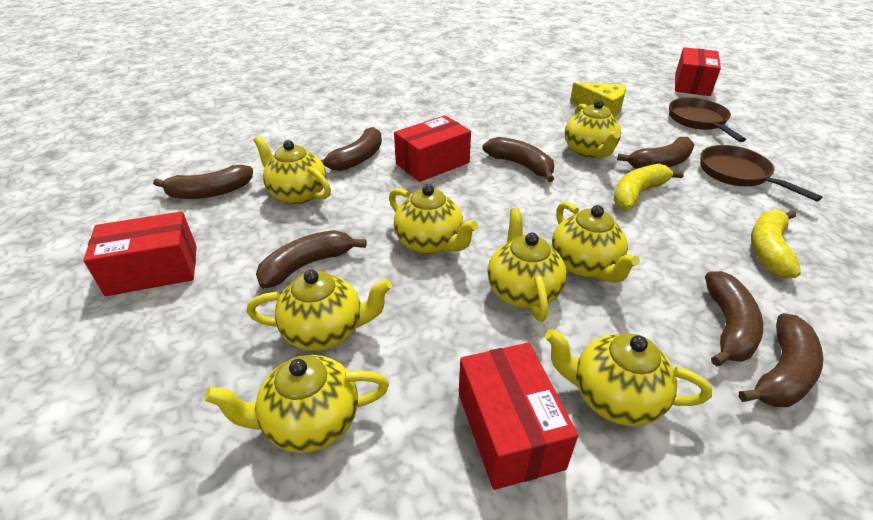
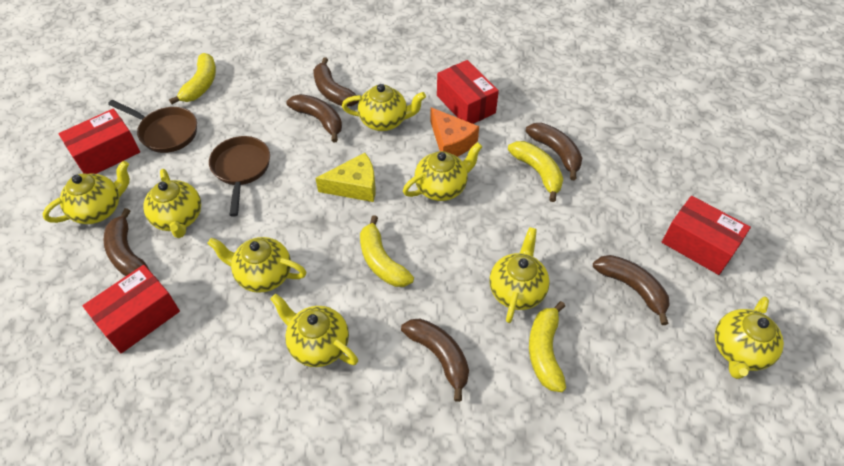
brown banana: 7 -> 6
orange cheese: 0 -> 1
yellow banana: 2 -> 4

